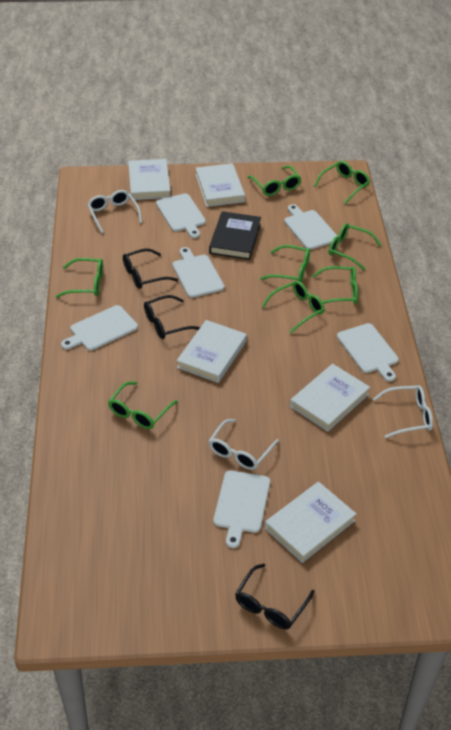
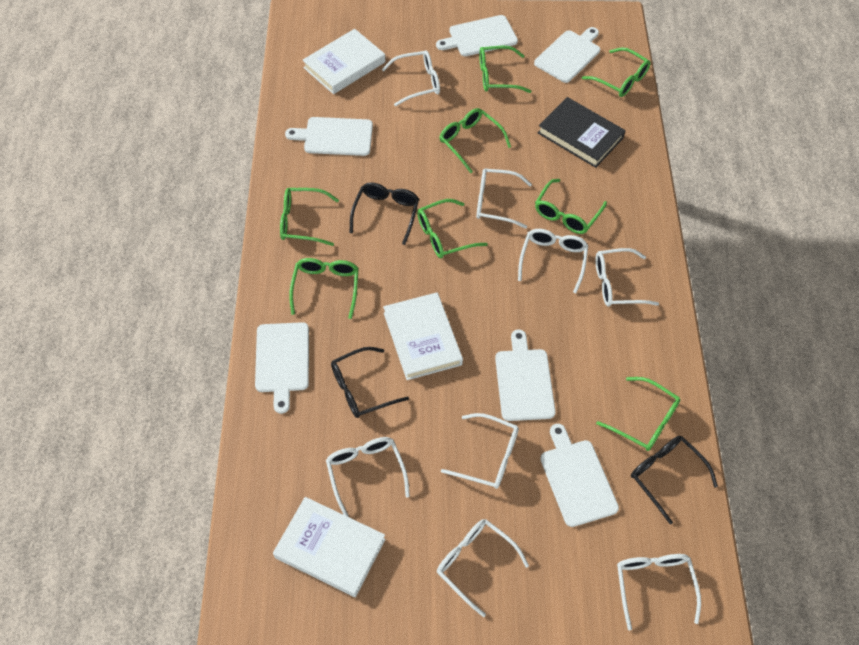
white book: 5 -> 3
white glasses: 3 -> 8

